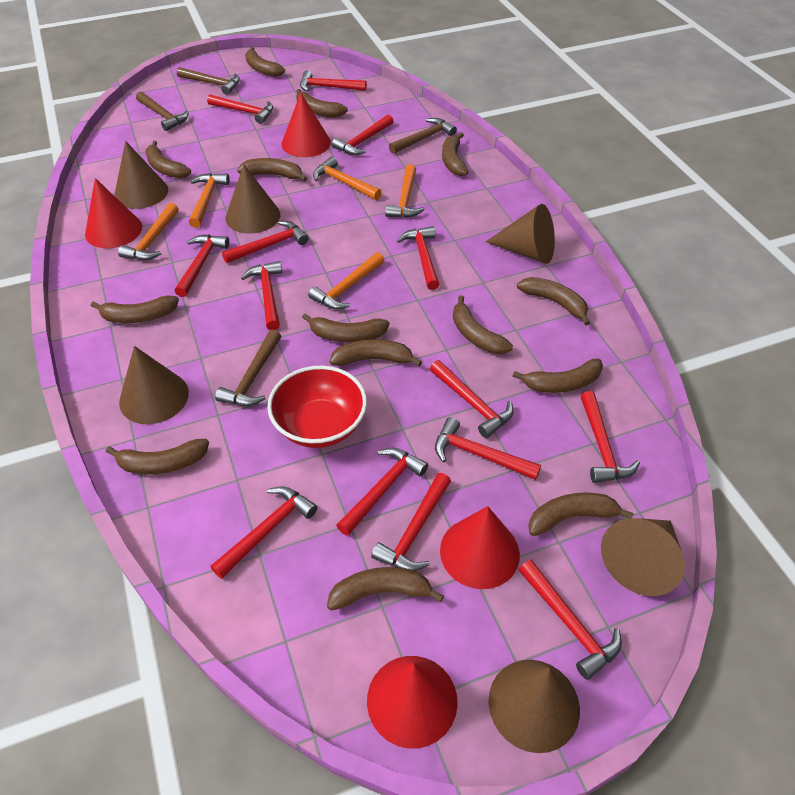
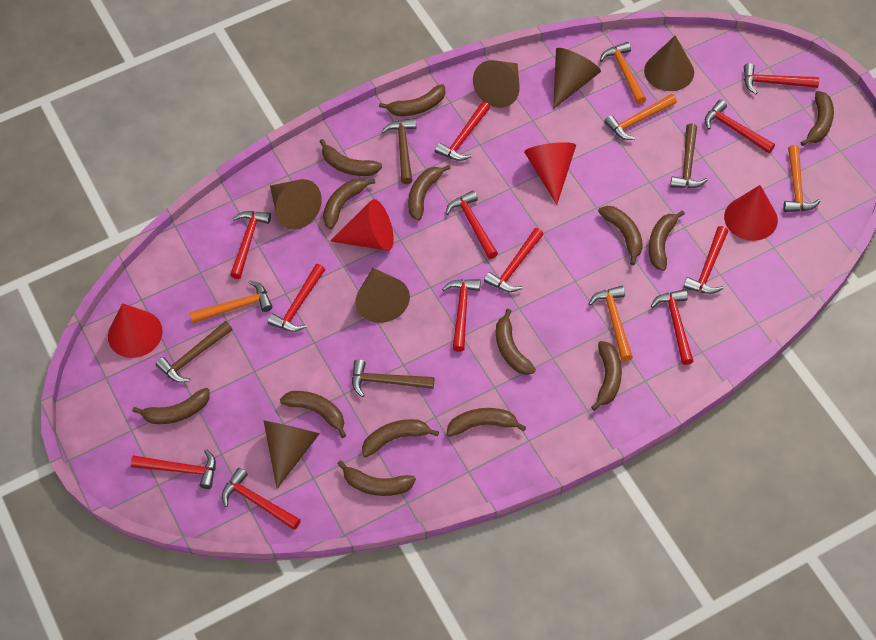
red bowl: 1 -> 0
red hammer: 14 -> 12

